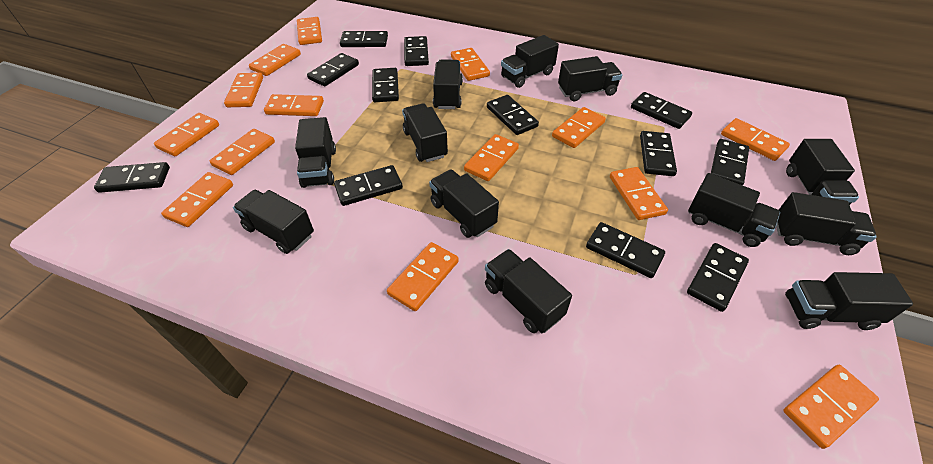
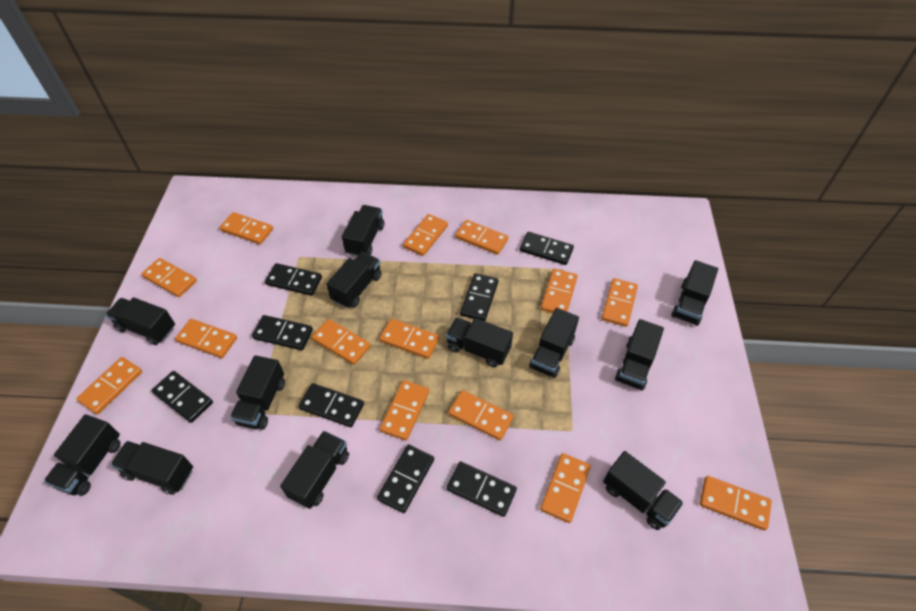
black domino: 12 -> 8

